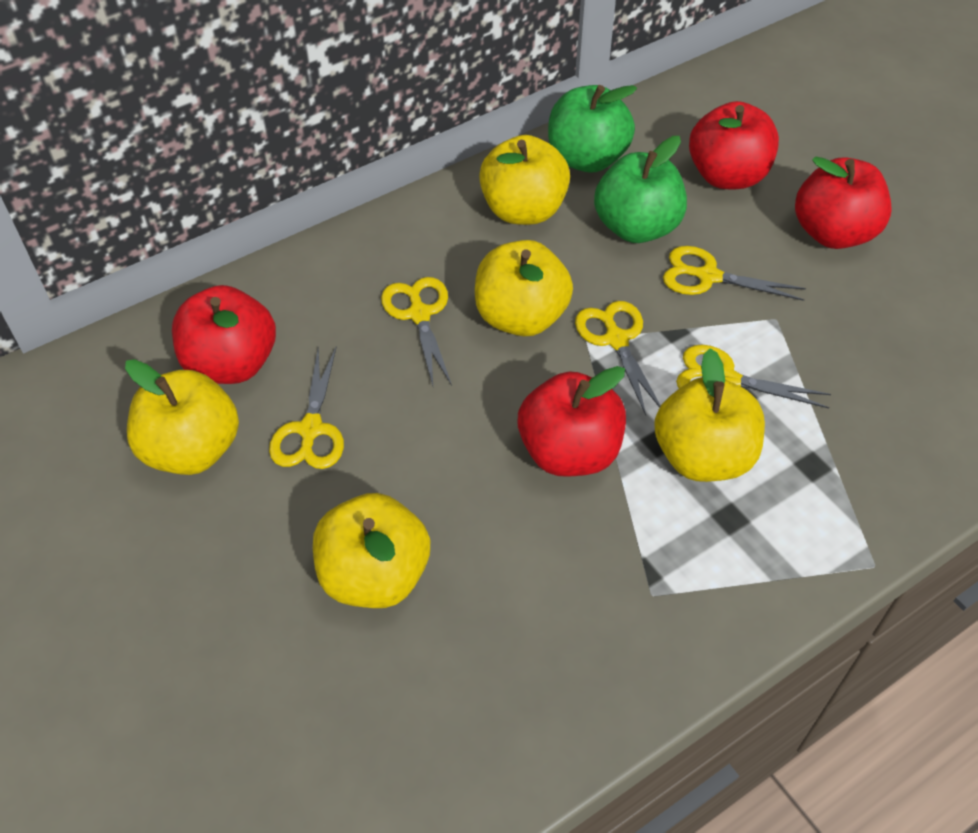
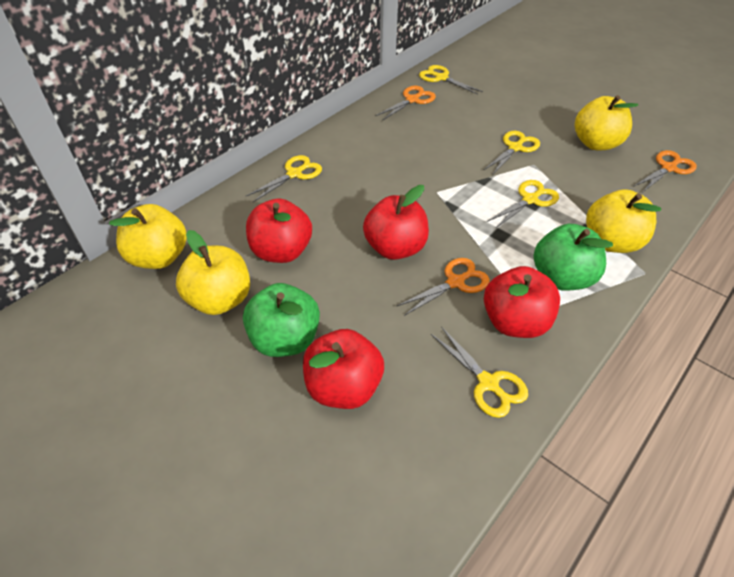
orange scissors: 0 -> 3
yellow apple: 5 -> 4

